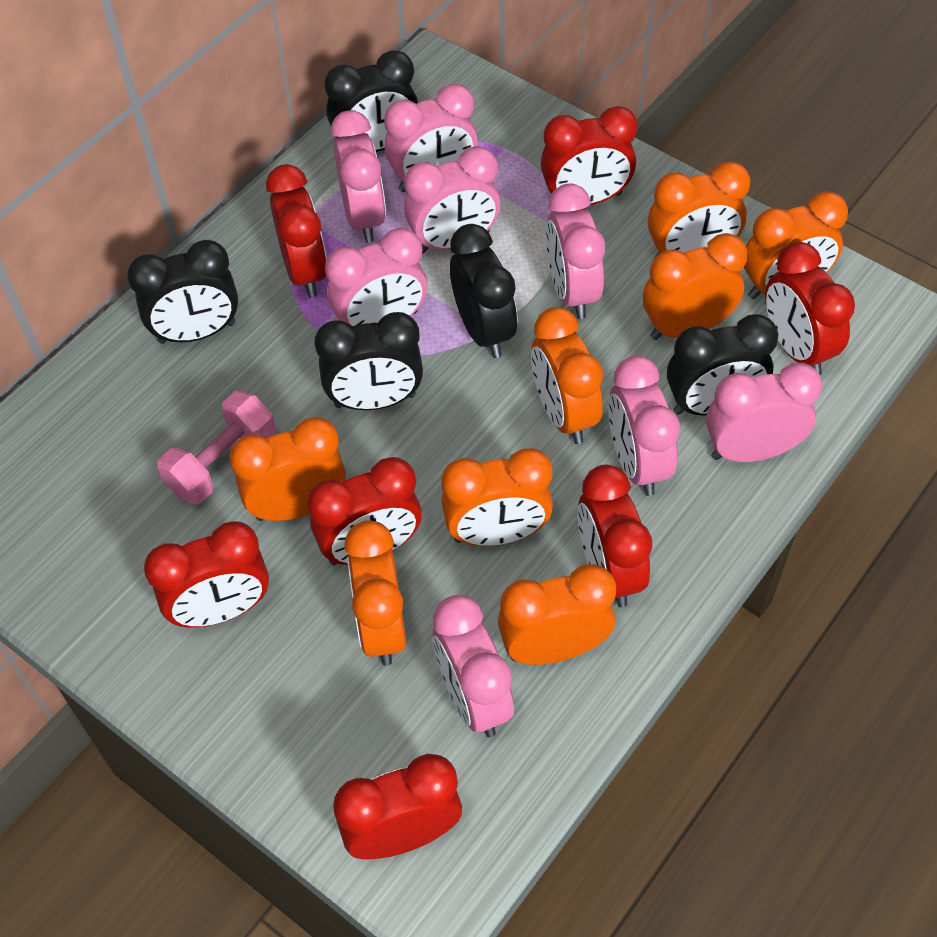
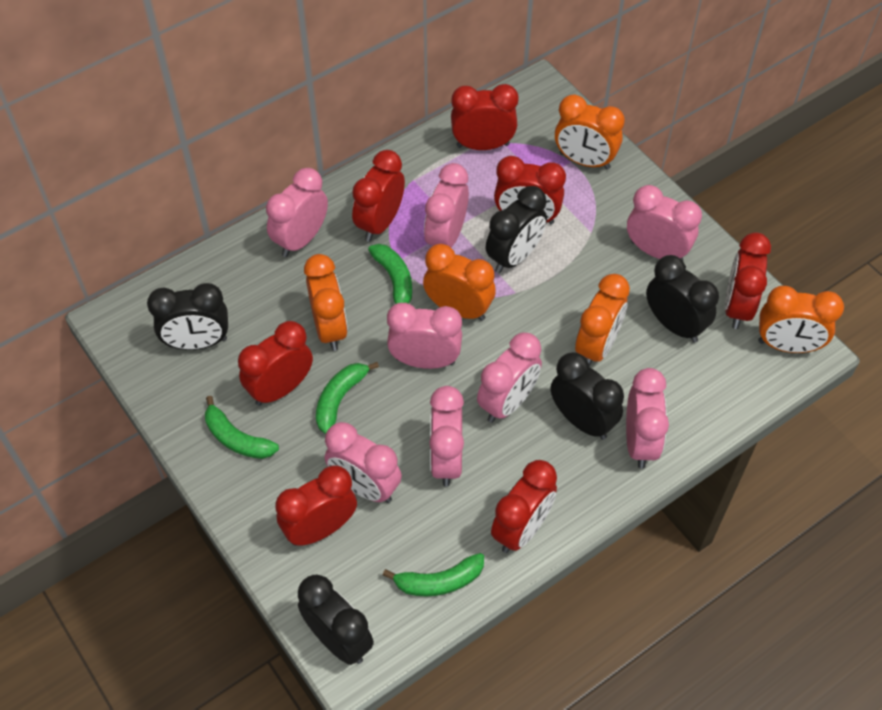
green banana: 0 -> 4
orange clock: 8 -> 5
pink dumbbell: 1 -> 0

